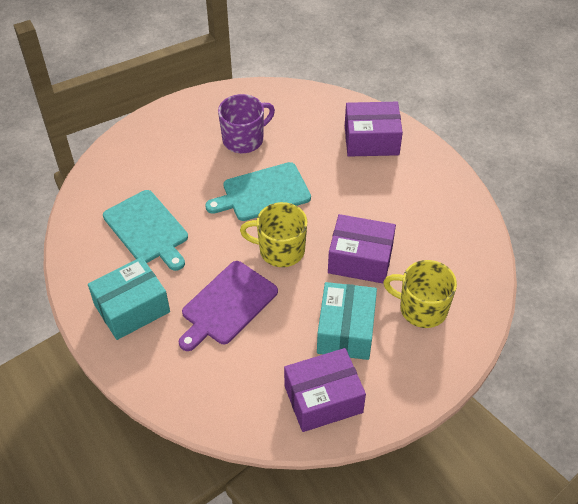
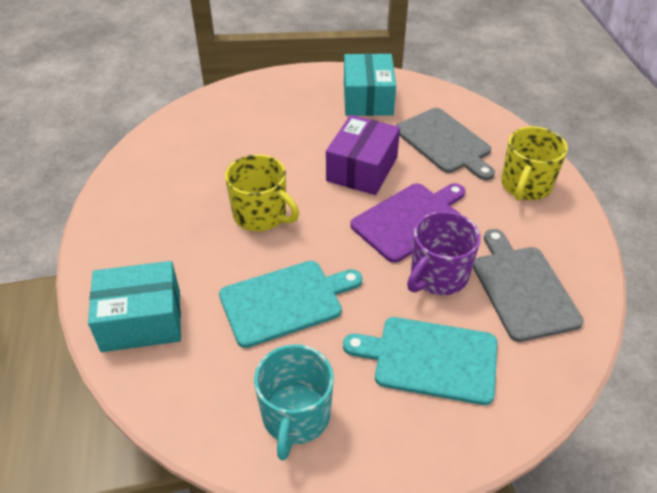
grey cutting board: 0 -> 2
purple box: 3 -> 1
turquoise mug: 0 -> 1

